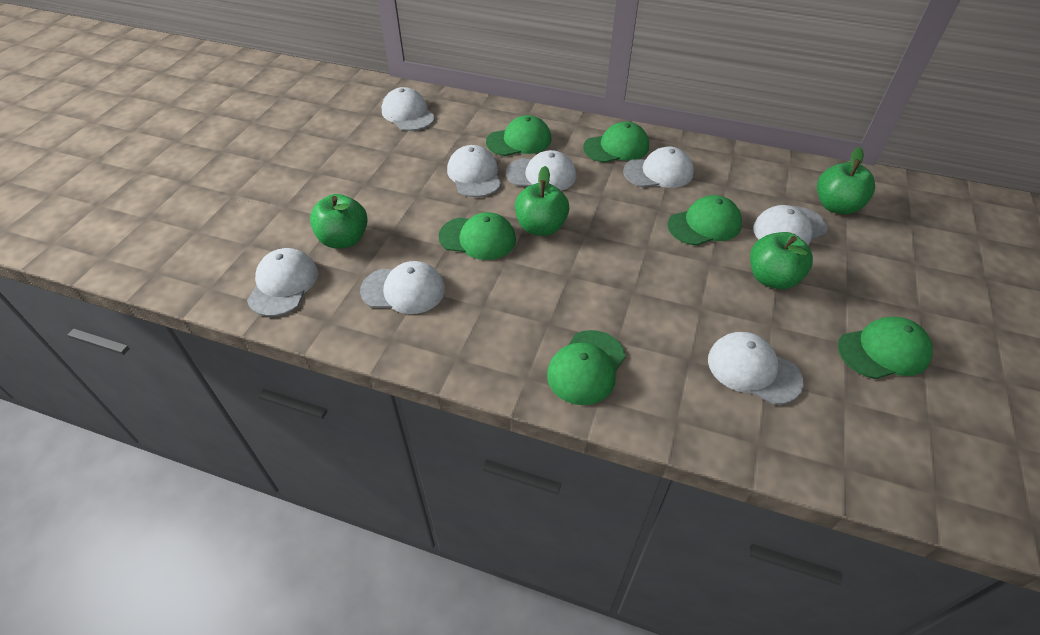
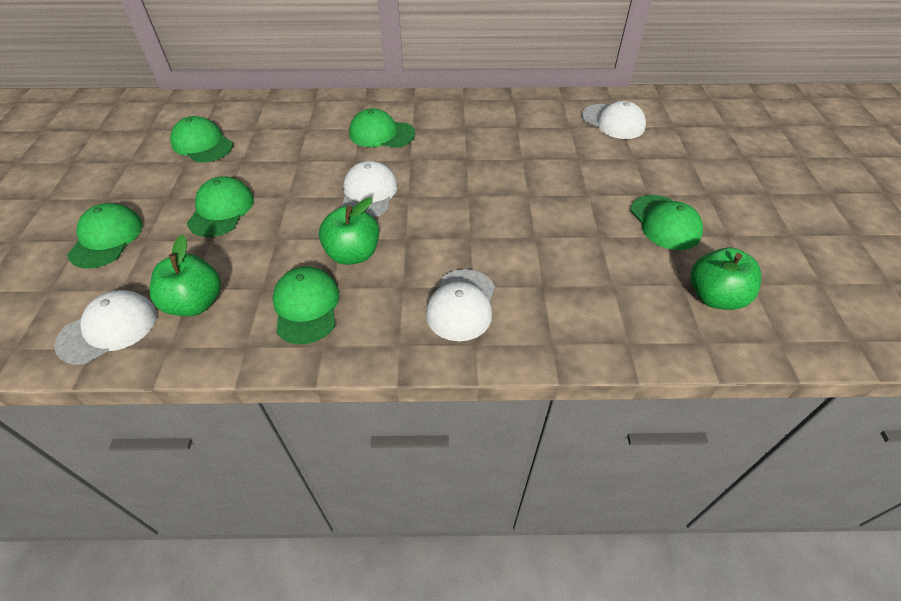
green apple: 4 -> 3
white cap: 8 -> 4

